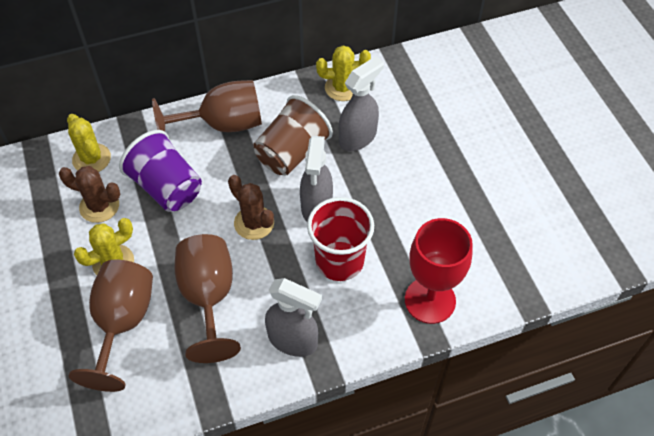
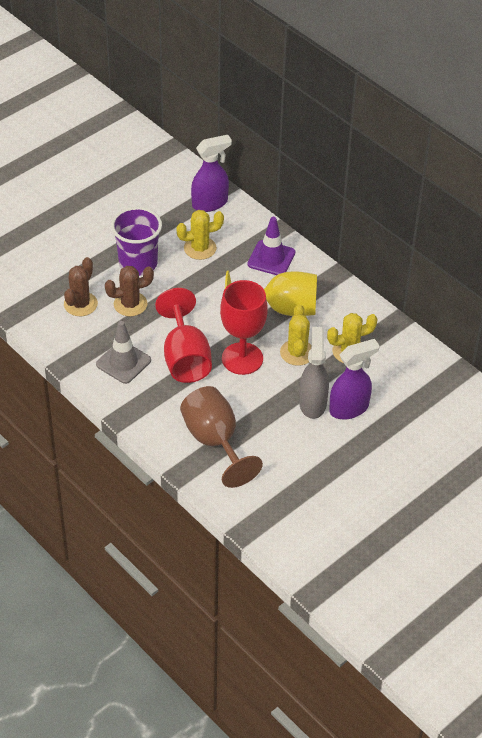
brown cup: 1 -> 0
brown goblet: 3 -> 1
grey spray bottle: 3 -> 1
grey traffic cone: 0 -> 1
purple spray bottle: 0 -> 2
purple traffic cone: 0 -> 1
red cup: 1 -> 0
red goblet: 1 -> 2
yellow goblet: 0 -> 1

